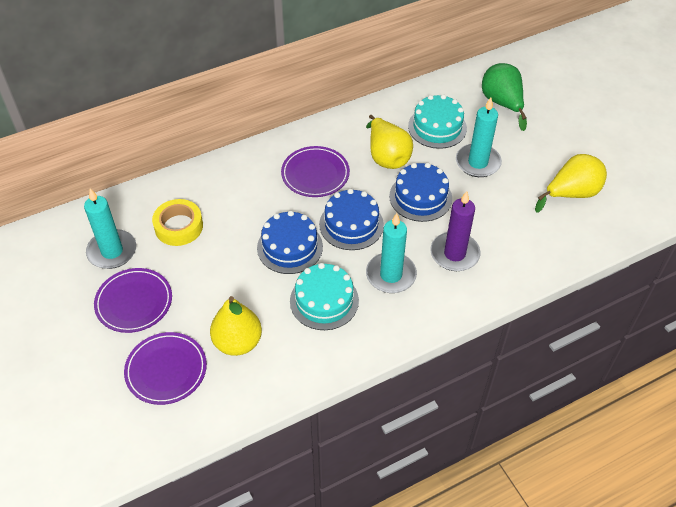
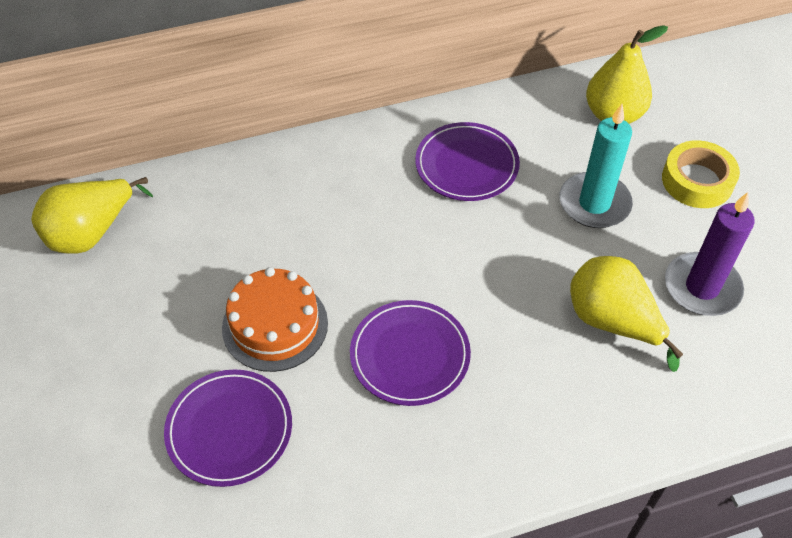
blue cake: 3 -> 0
green pear: 1 -> 0
orange cake: 0 -> 1
turquoise cake: 2 -> 0
turquoise candle: 3 -> 1

